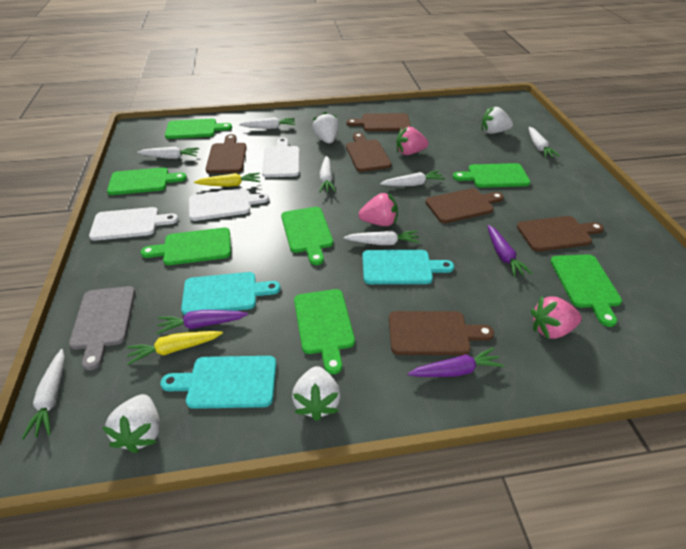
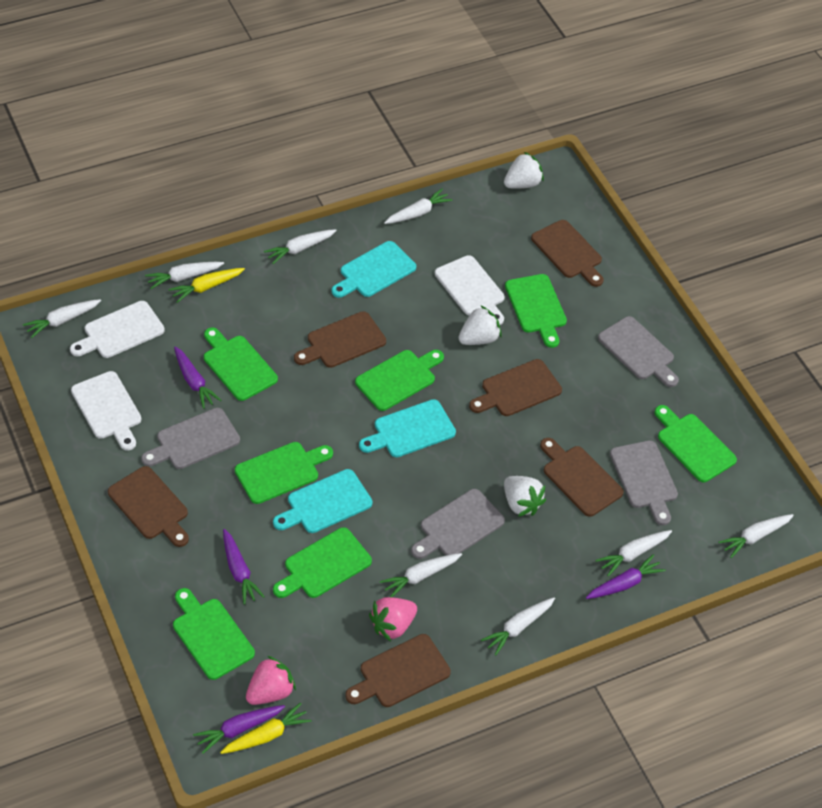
grey cutting board: 1 -> 4
pink strawberry: 3 -> 2
purple carrot: 3 -> 4
white carrot: 7 -> 8
white strawberry: 4 -> 3

